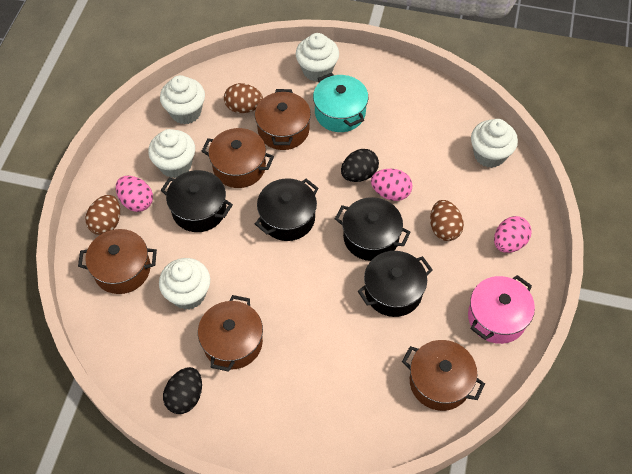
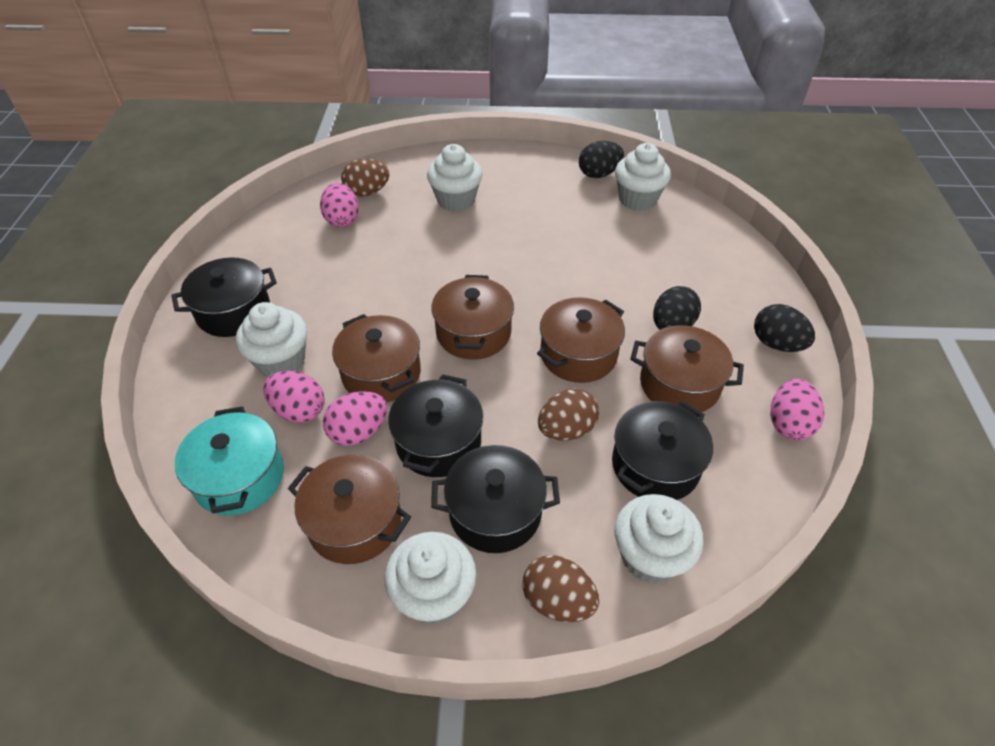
black egg: 2 -> 3
pink egg: 3 -> 4
pink pot: 1 -> 0

